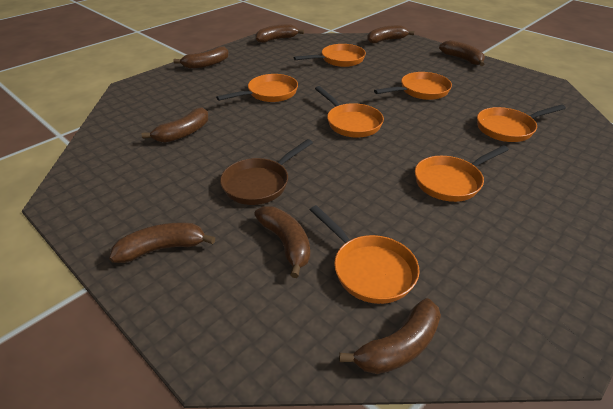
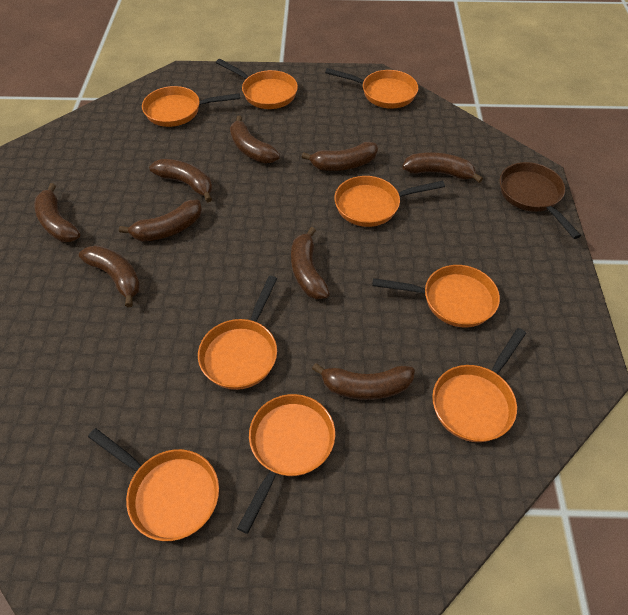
brown banana: 8 -> 9
orange pan: 7 -> 9

